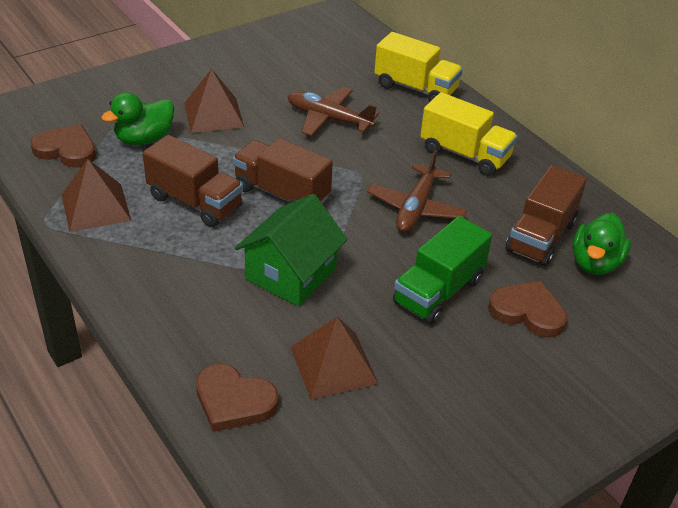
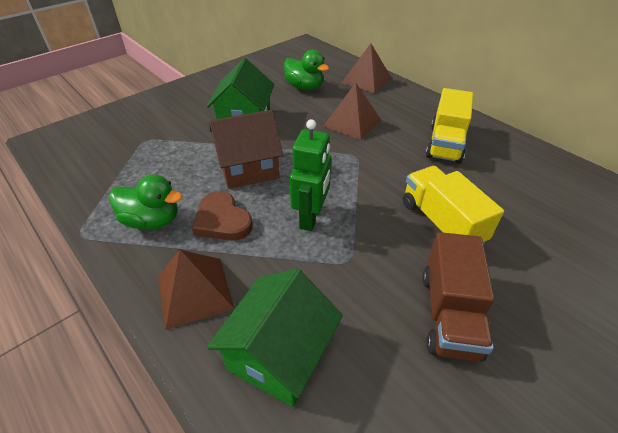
brown heart: 3 -> 1
brown house: 0 -> 1
brown plane: 2 -> 0
brown truck: 3 -> 1
green house: 1 -> 2
green robot: 0 -> 1
green truck: 1 -> 0

